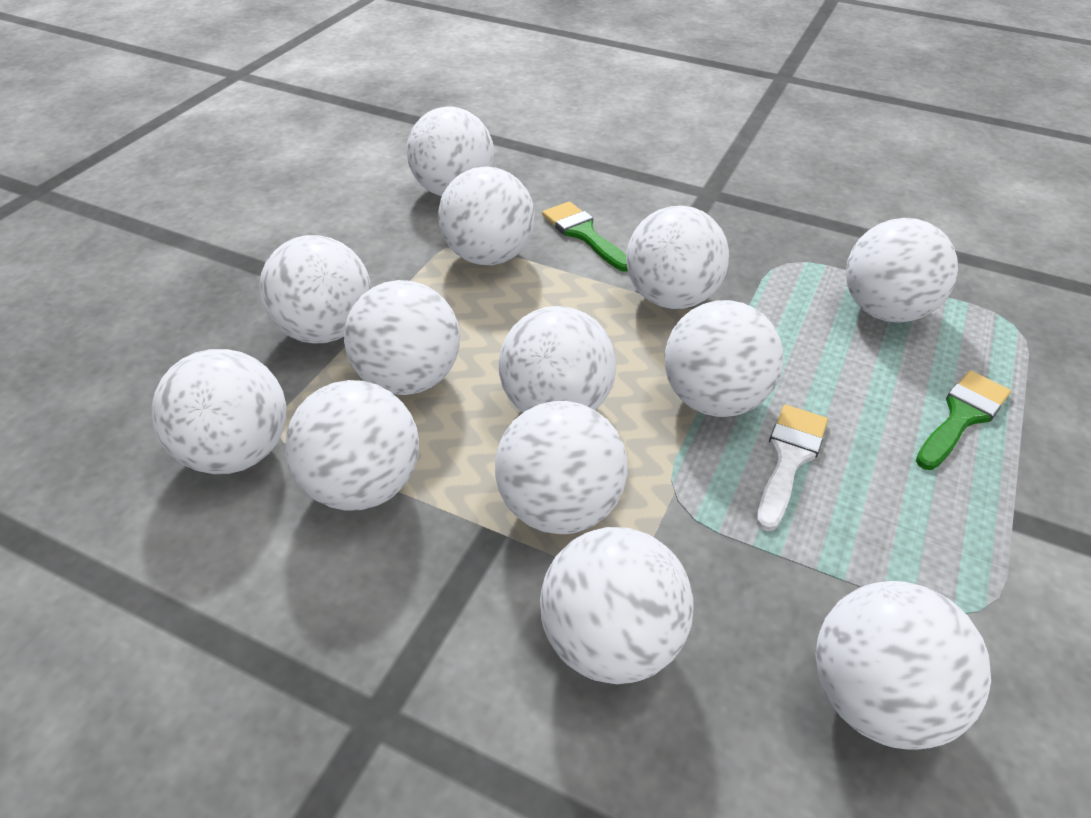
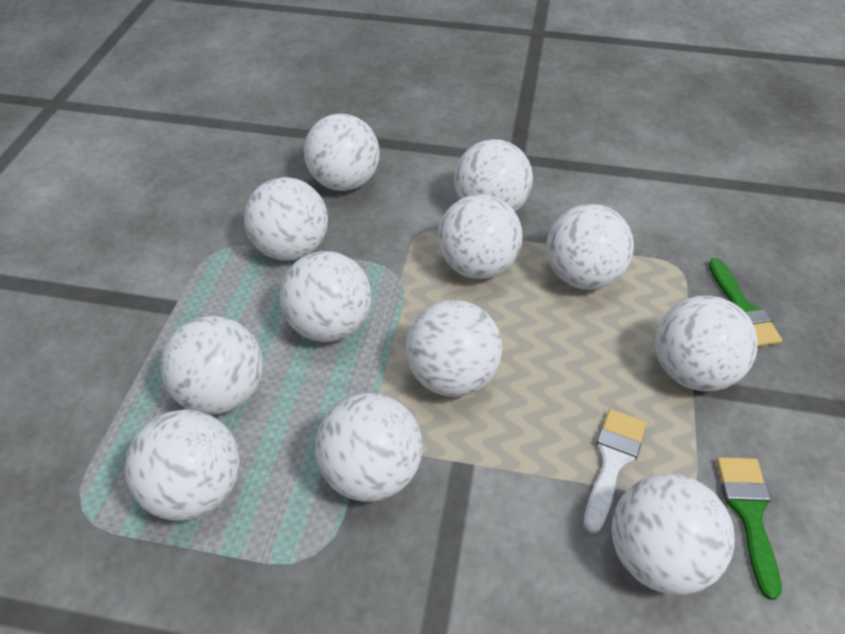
white ball: 13 -> 12

